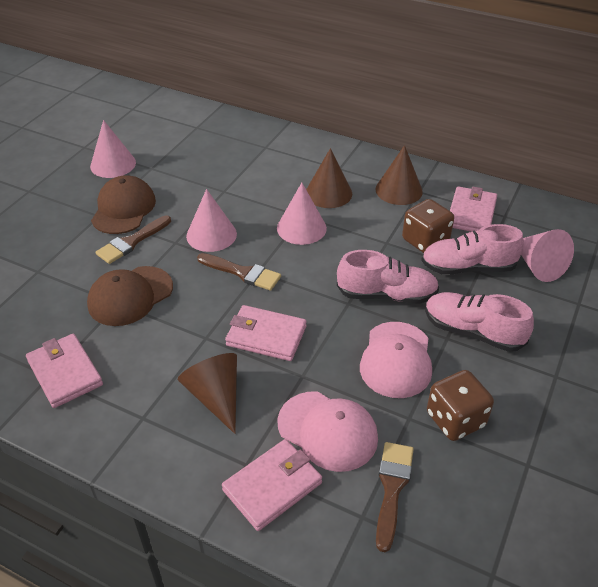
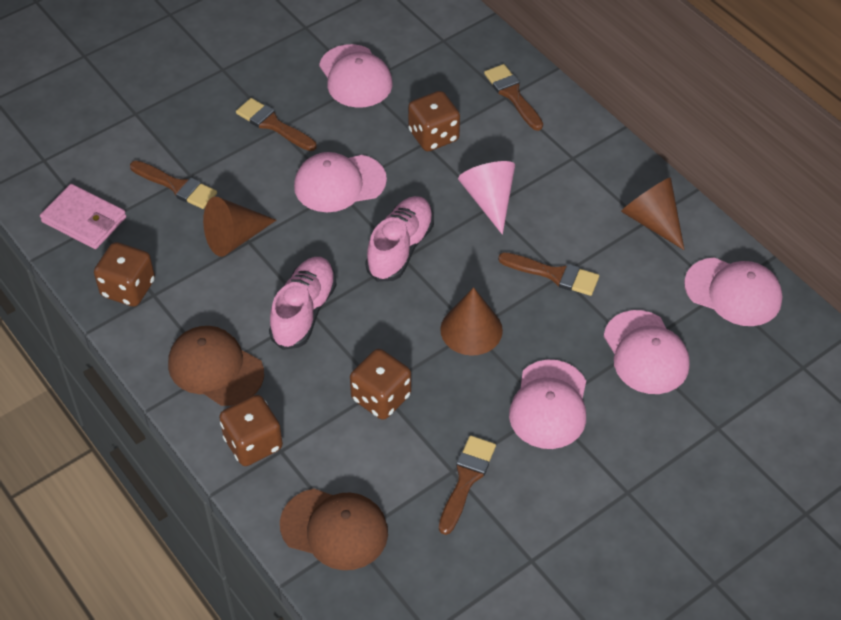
brown brush: 3 -> 5
brown dice: 2 -> 4
pink cap: 2 -> 5
pink cone: 4 -> 1
pink shoe: 3 -> 2
pink wallet: 4 -> 1

